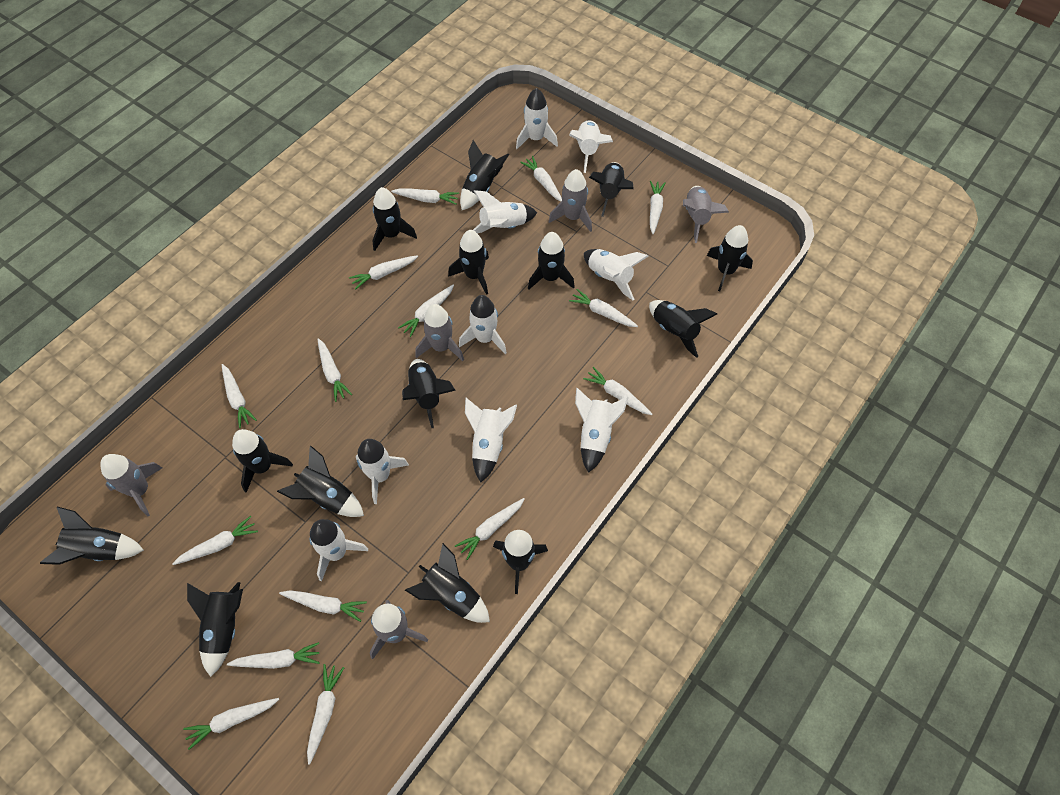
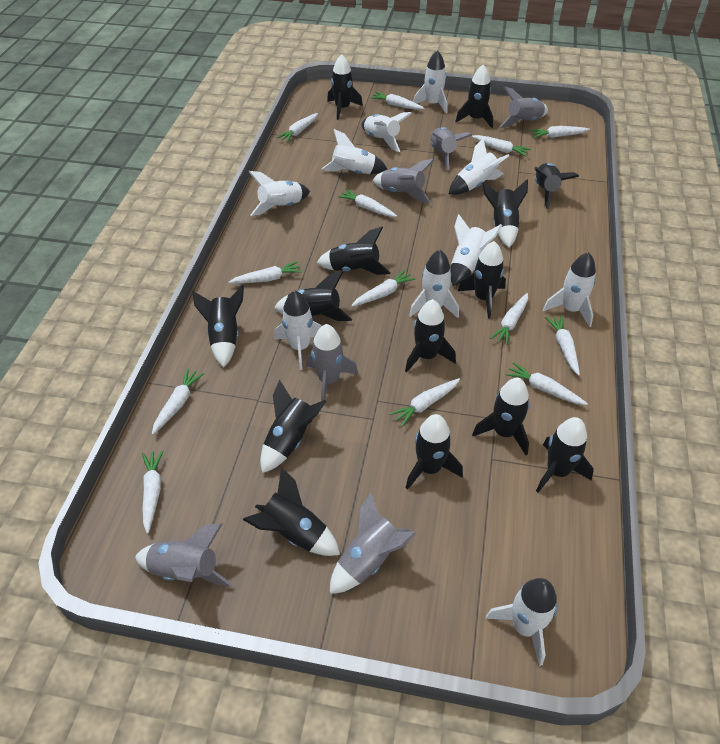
grey rocket: 5 -> 6
white carrot: 15 -> 13
white rocket: 9 -> 10

